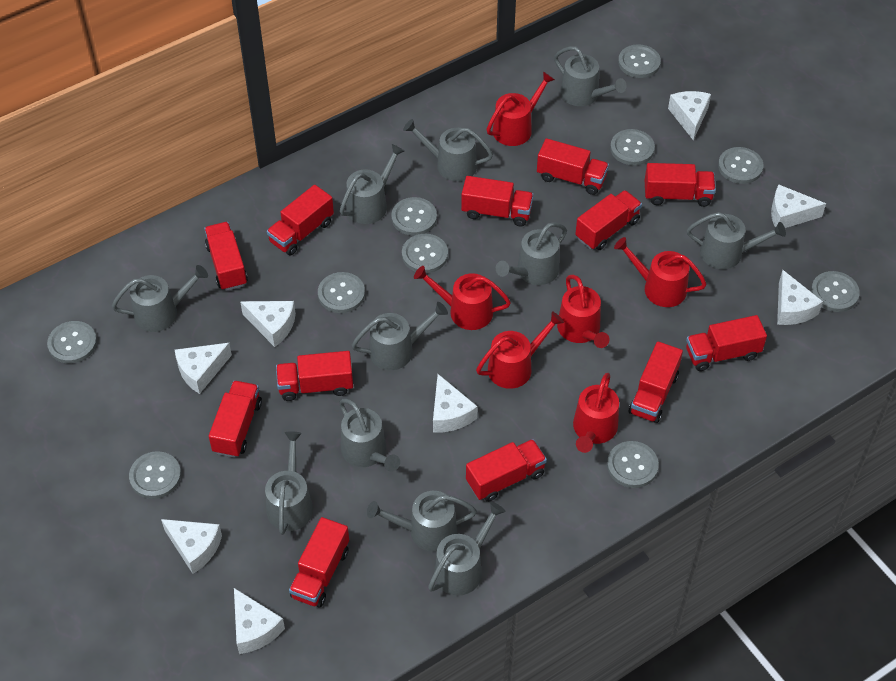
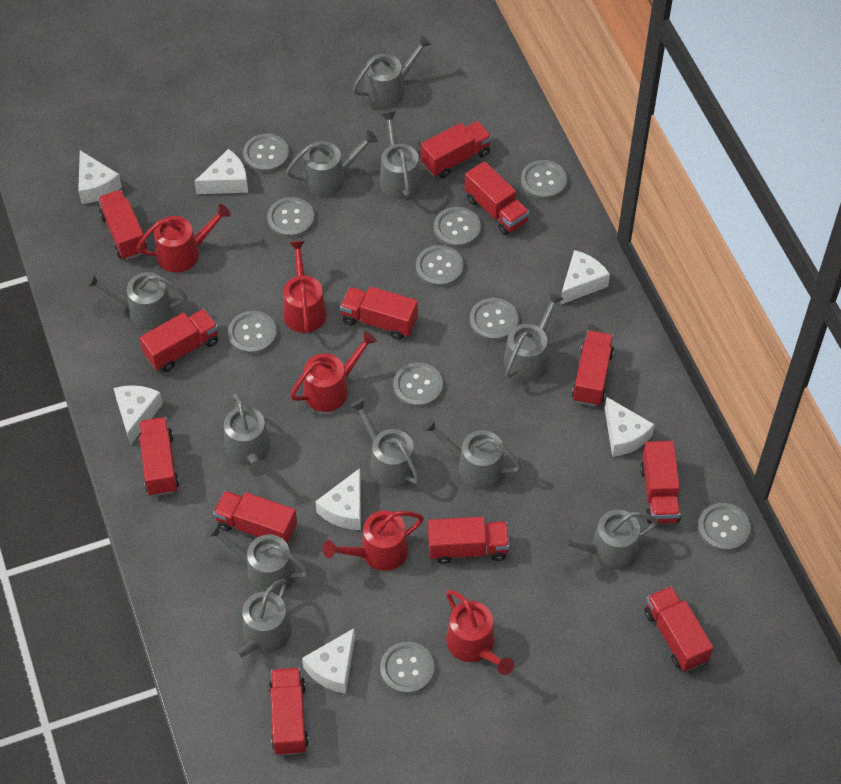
red watering can: 6 -> 5
white cheese: 8 -> 7

